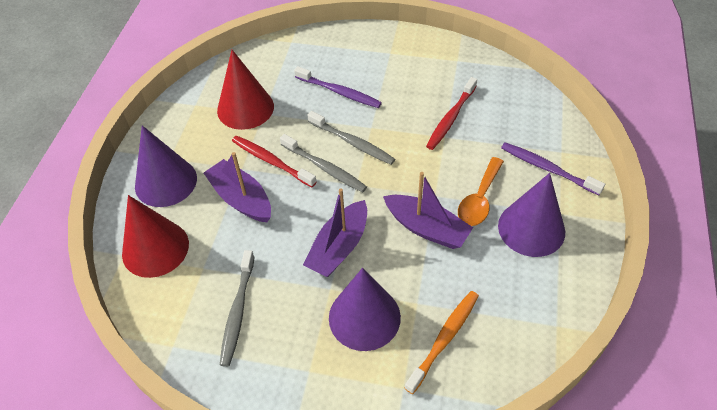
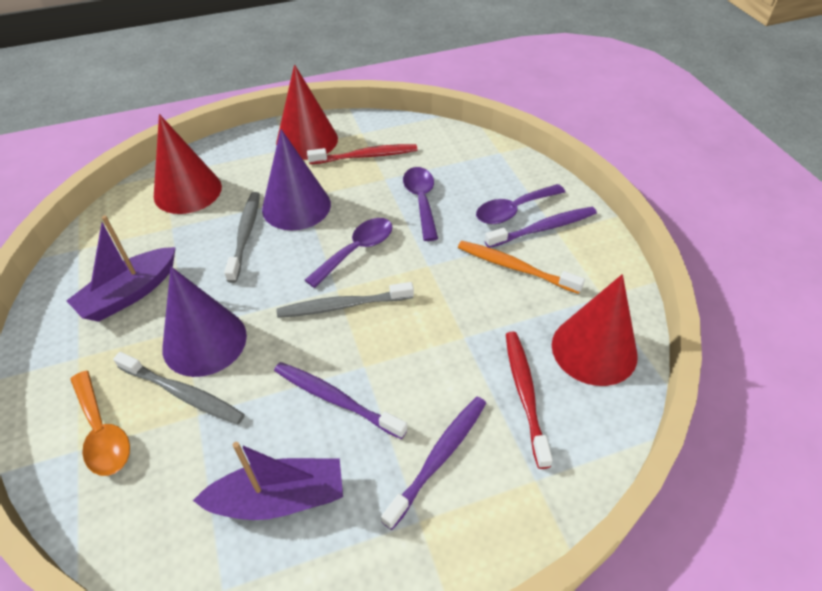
purple boat: 3 -> 2
purple cone: 3 -> 2
purple spoon: 0 -> 3
purple toothbrush: 2 -> 3
red cone: 2 -> 3

